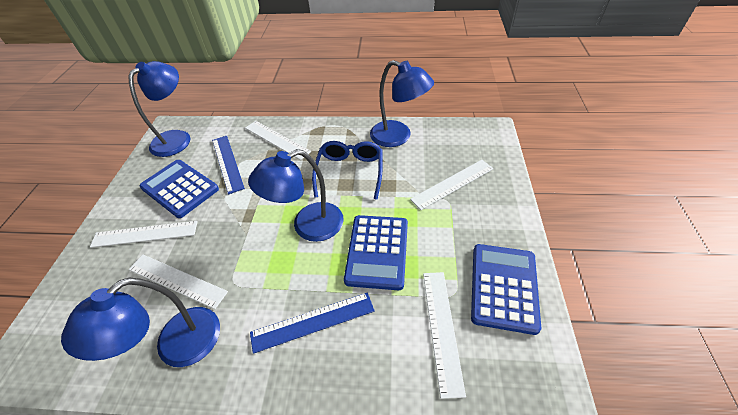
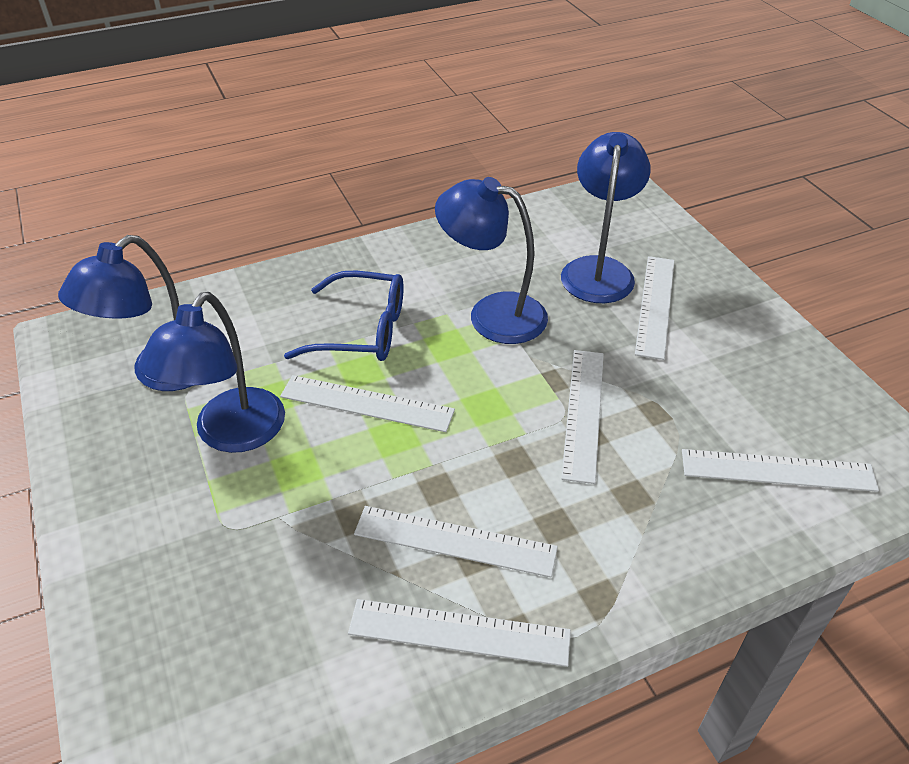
blue calculator: 3 -> 0
blue ruler: 2 -> 0
white ruler: 5 -> 6

